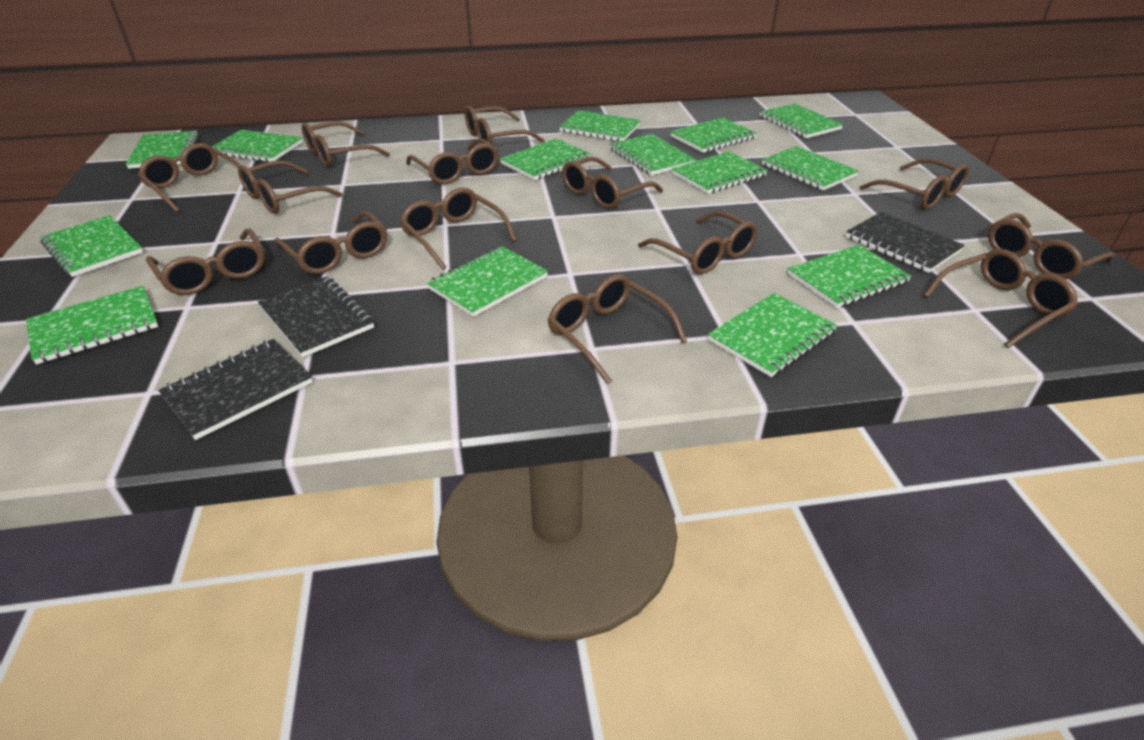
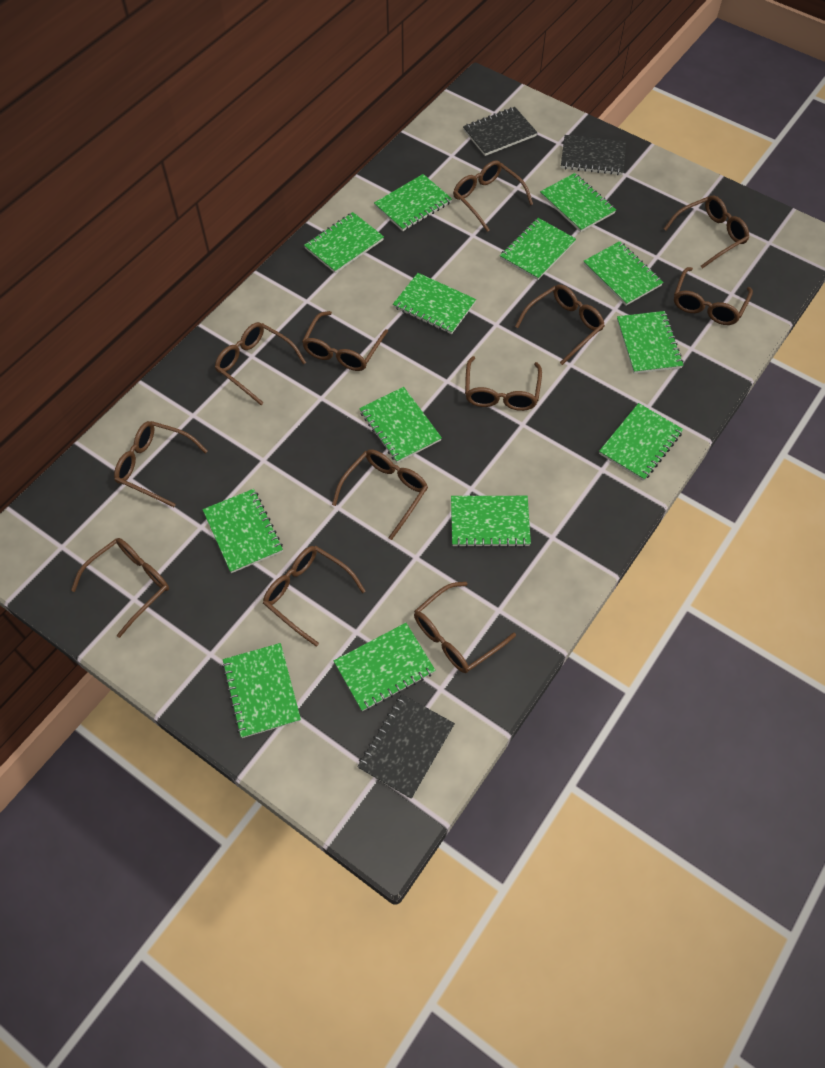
brown glasses: 14 -> 12
green notebook: 14 -> 13

